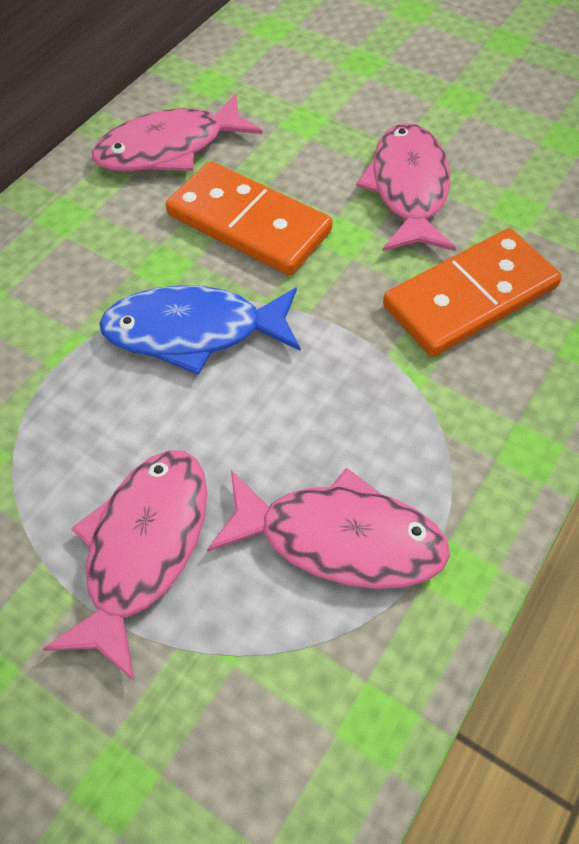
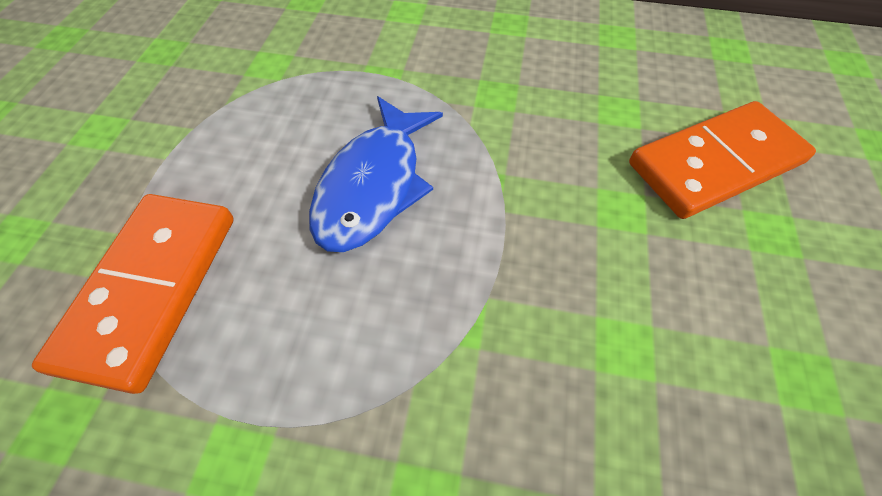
pink fish: 4 -> 0

